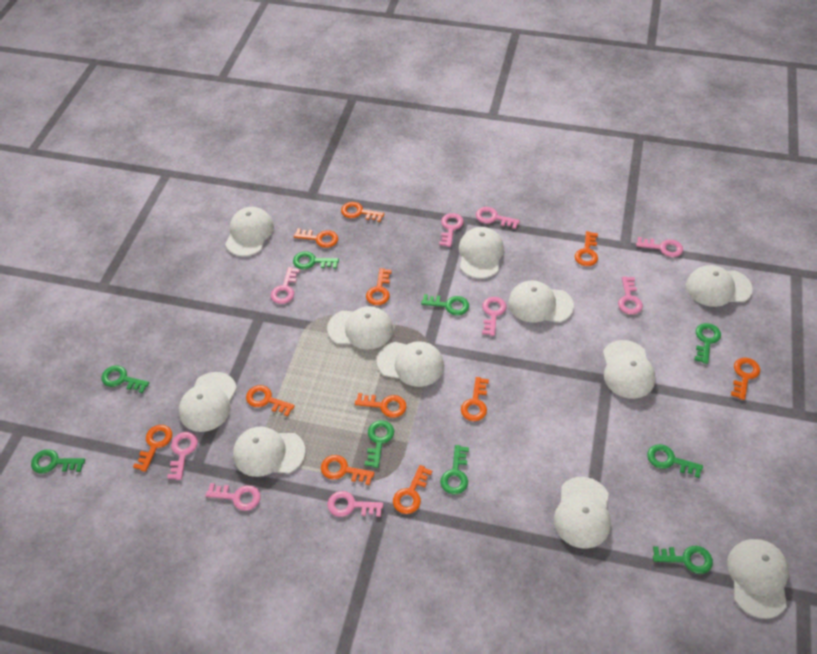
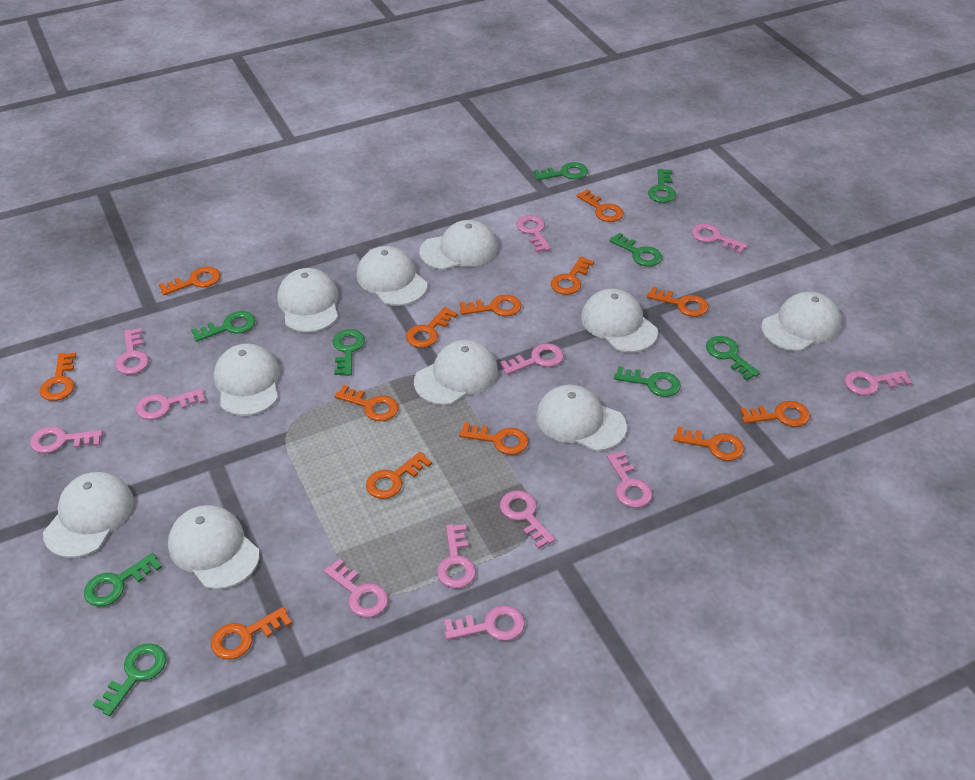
orange key: 11 -> 13
pink key: 9 -> 12
white cap: 11 -> 10

